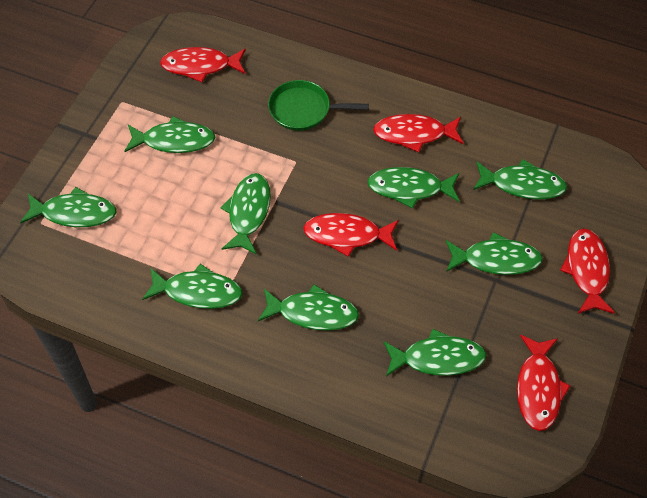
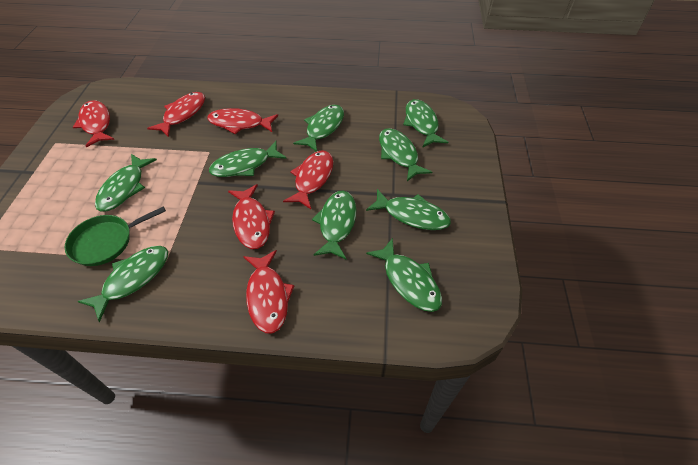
red fish: 5 -> 6

